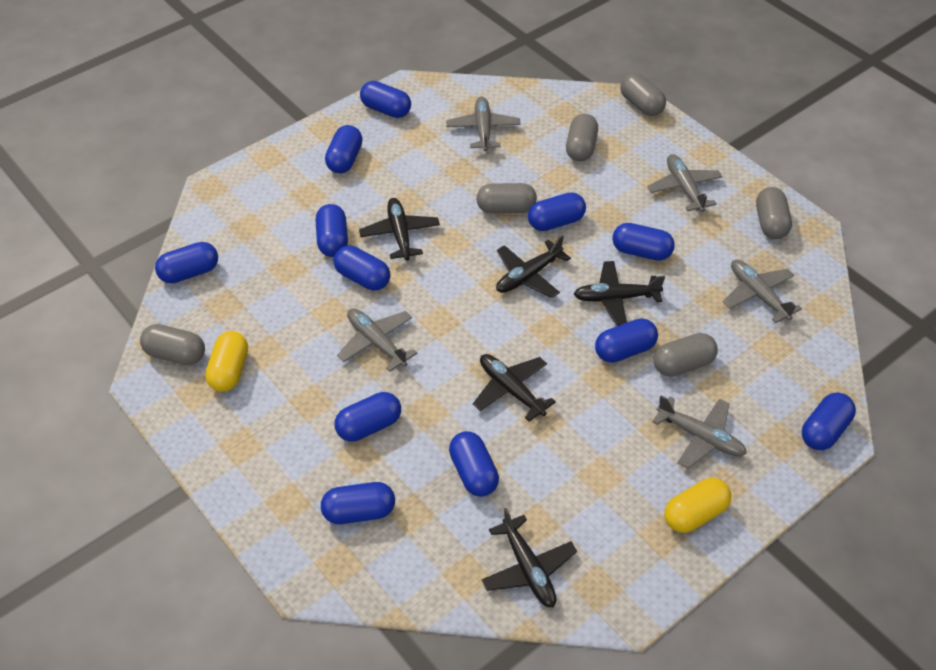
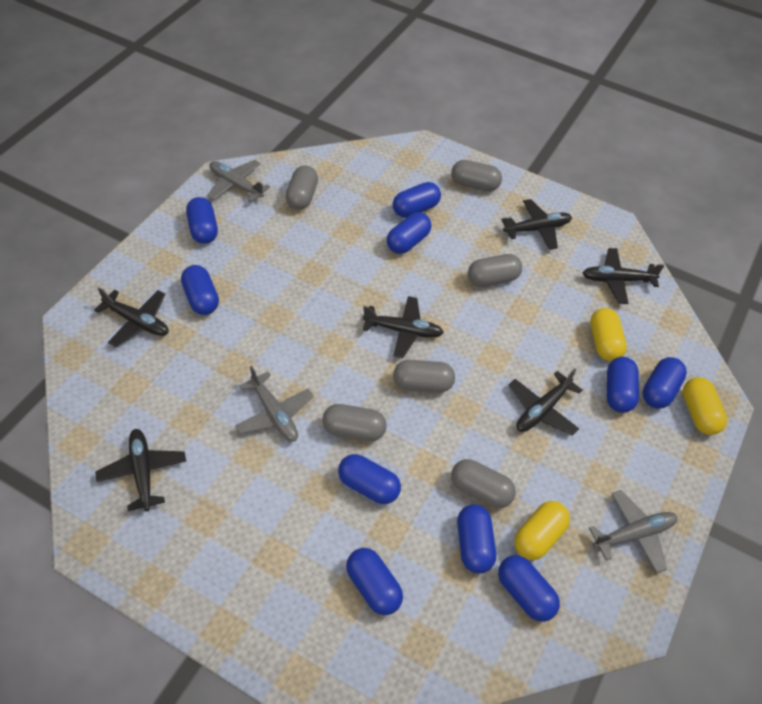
black plane: 5 -> 6
blue capsule: 12 -> 10
grey plane: 5 -> 3
yellow capsule: 2 -> 3

